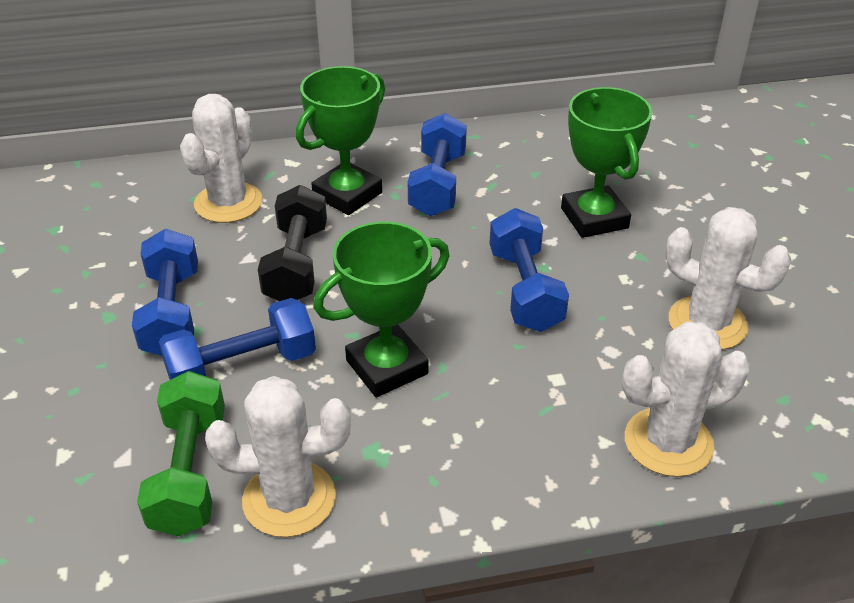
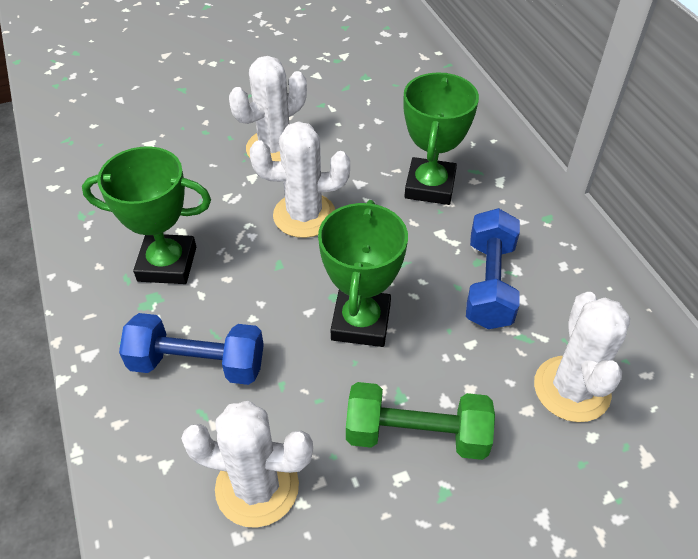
black dumbbell: 1 -> 0
blue dumbbell: 4 -> 2

